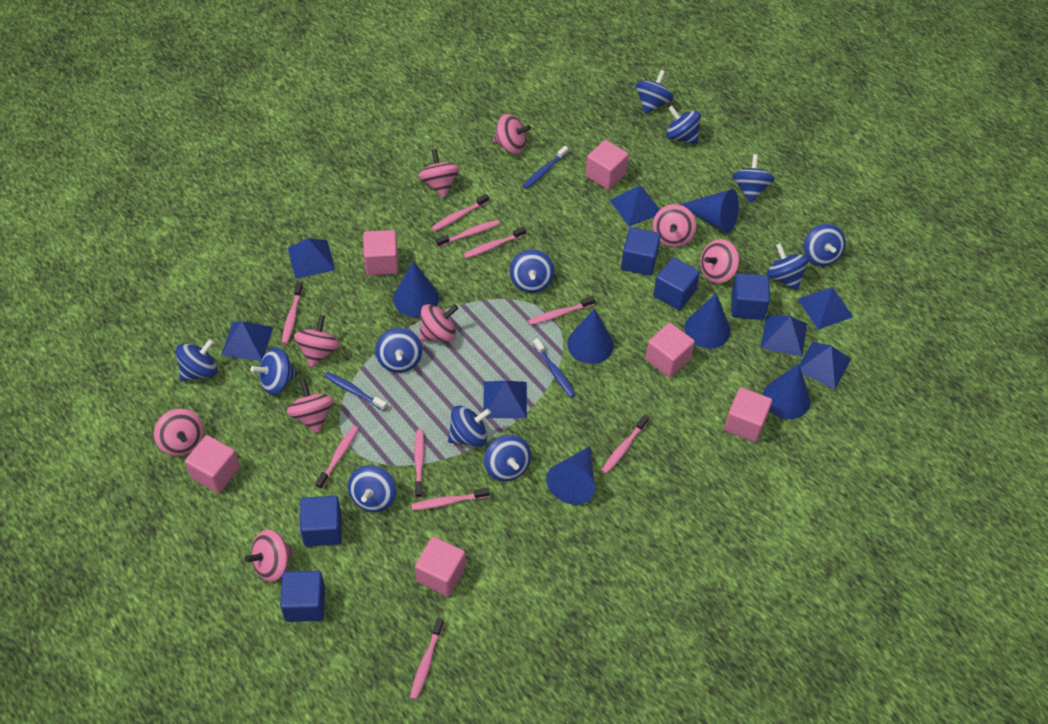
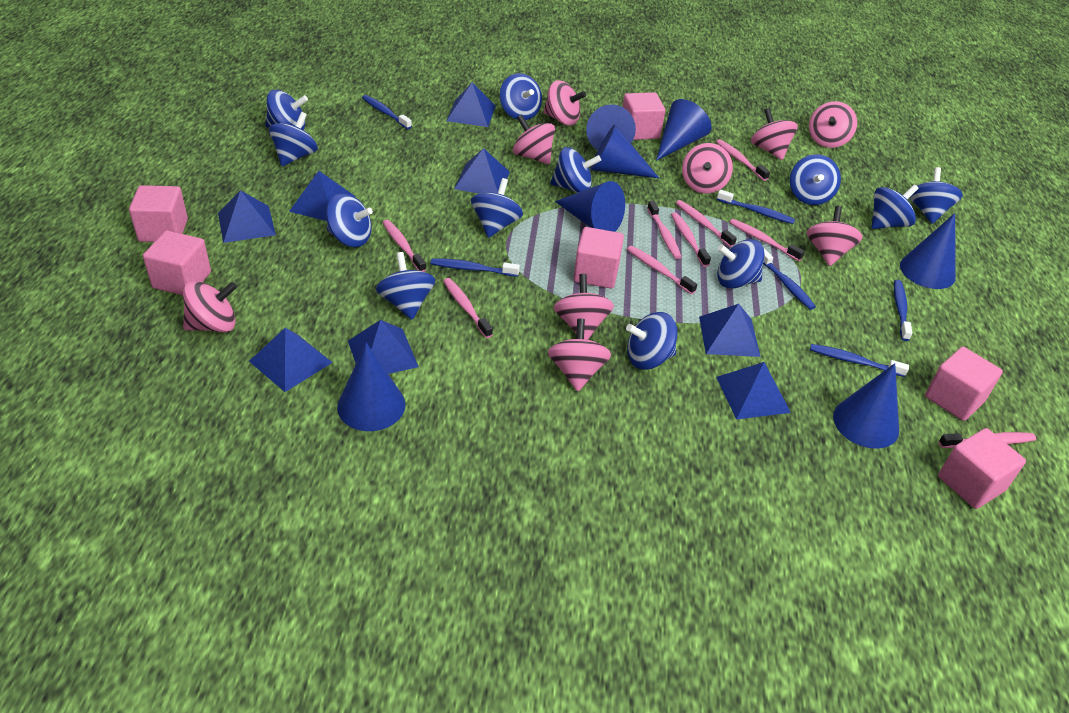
blue cone: 6 -> 7
blue cube: 5 -> 0
blue pyramid: 7 -> 8
blue toothbrush: 3 -> 6
pink toothbrush: 10 -> 9

